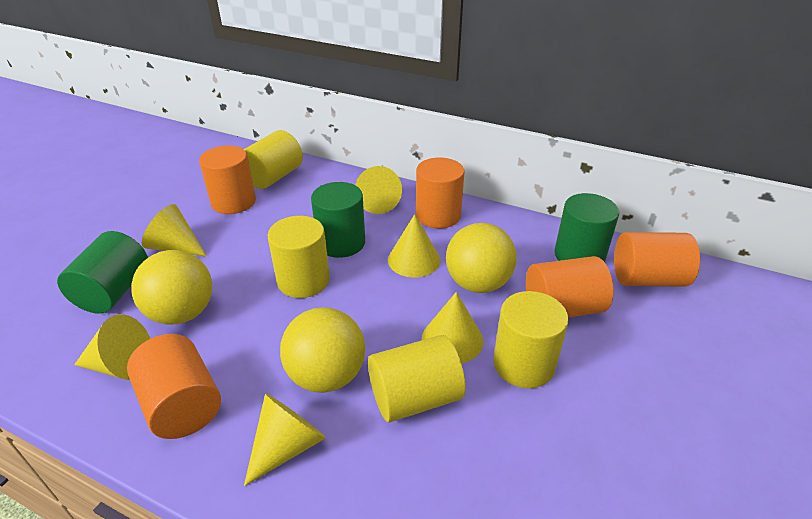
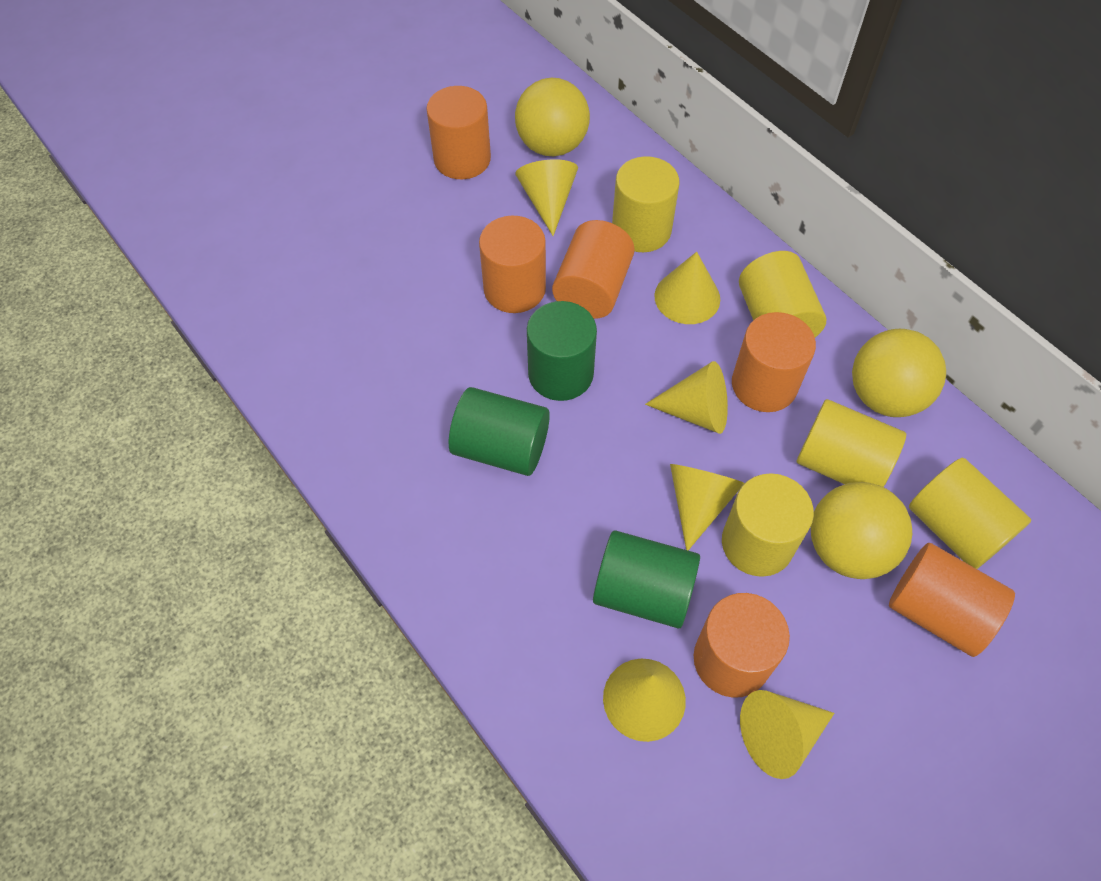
orange cylinder: 5 -> 6
yellow cylinder: 4 -> 5

